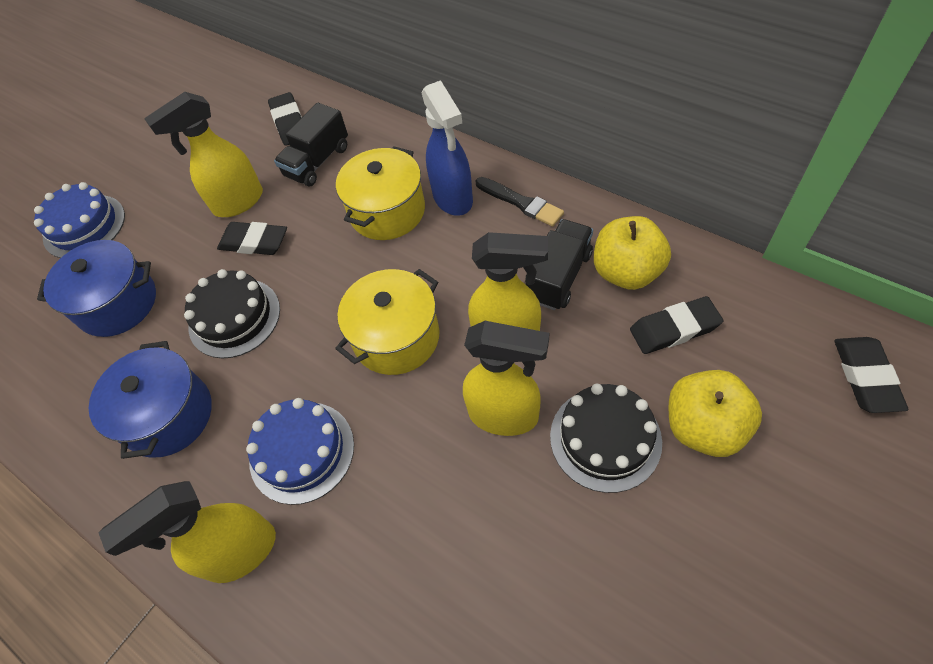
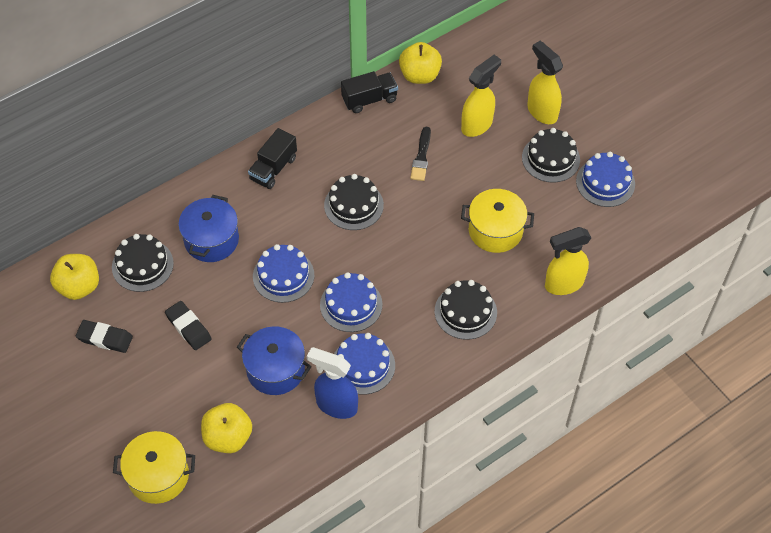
black cake: 2 -> 4
black eraser: 4 -> 2
blue cake: 2 -> 4
yellow apple: 2 -> 3
yellow spray bottle: 4 -> 3

